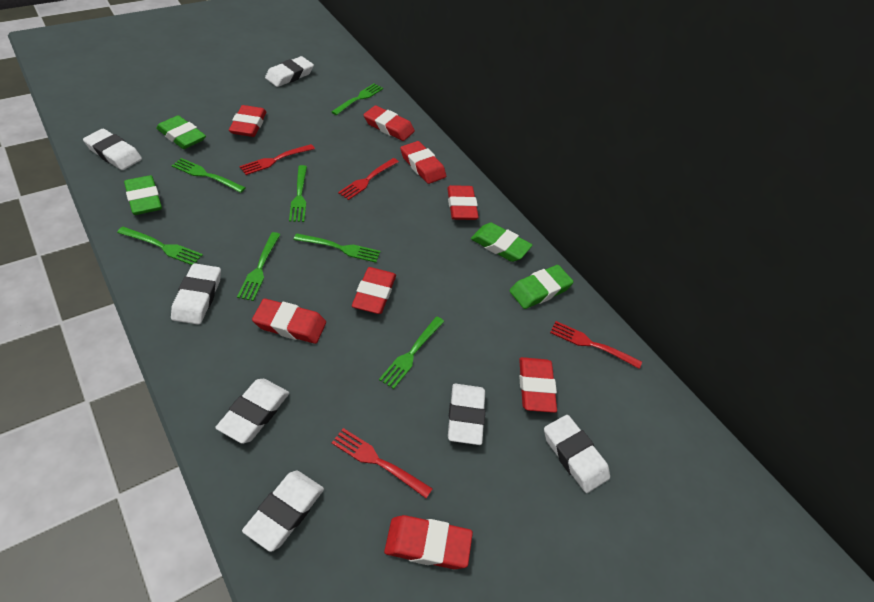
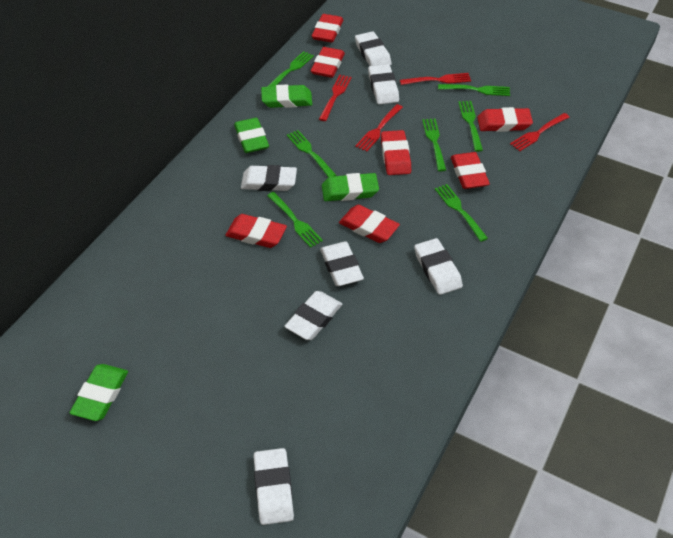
red eraser: 8 -> 7

